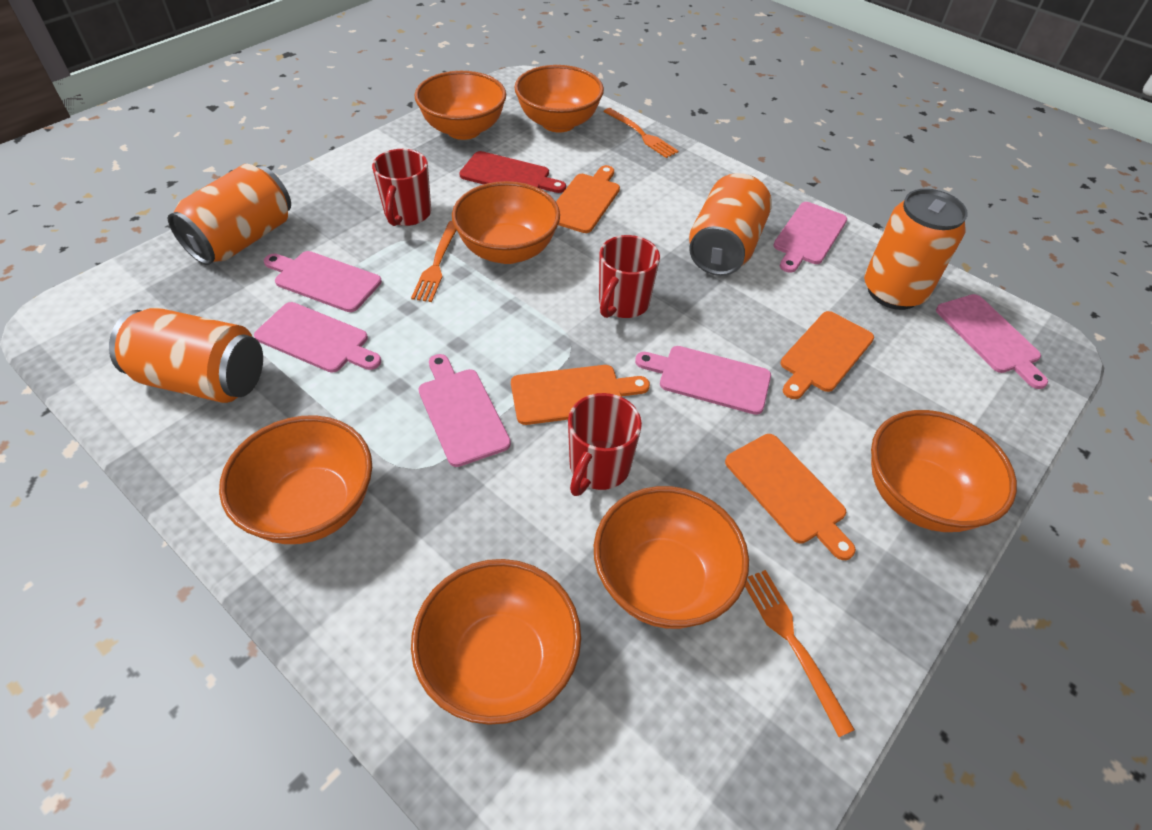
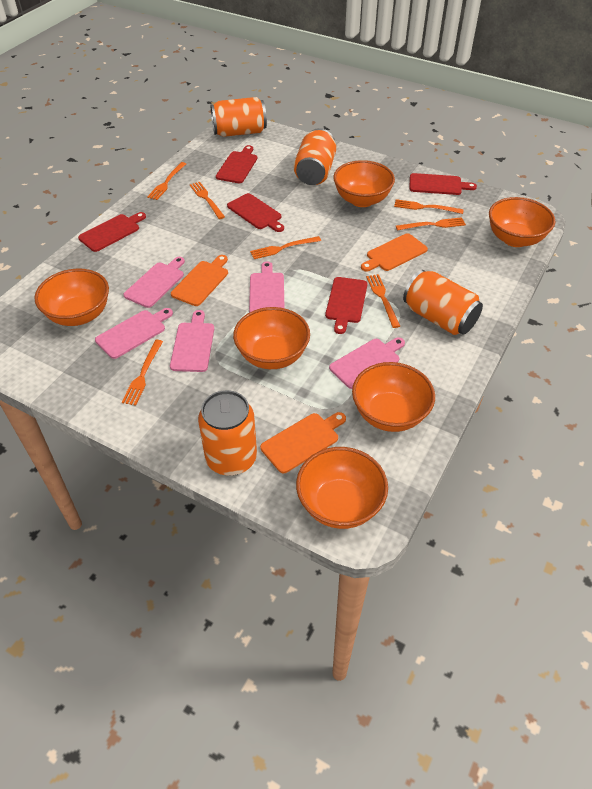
orange bowl: 7 -> 6
orange cutting board: 4 -> 3
orange fork: 3 -> 7
pink cutting board: 6 -> 5
red cutting board: 1 -> 5
red mug: 3 -> 0

